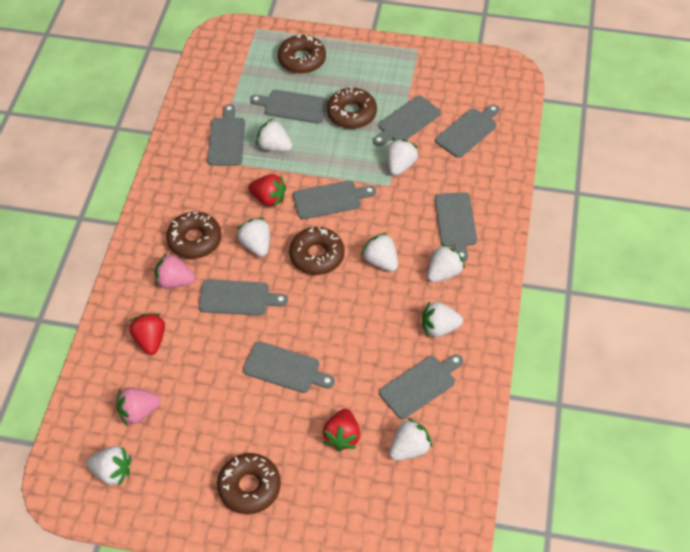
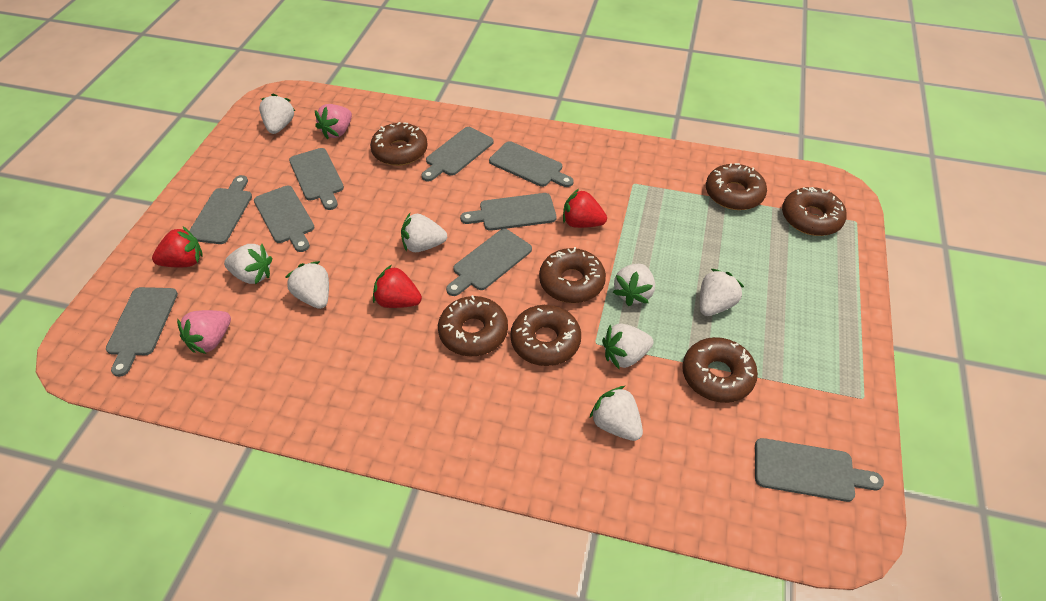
brown donut: 5 -> 7

